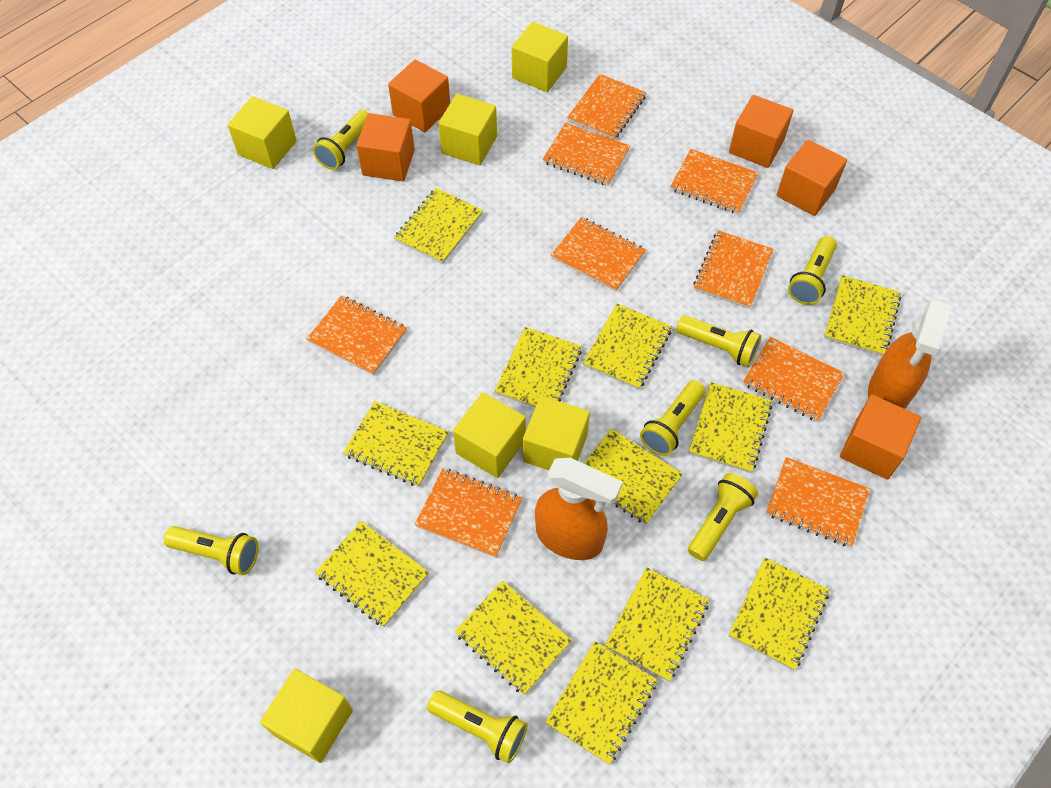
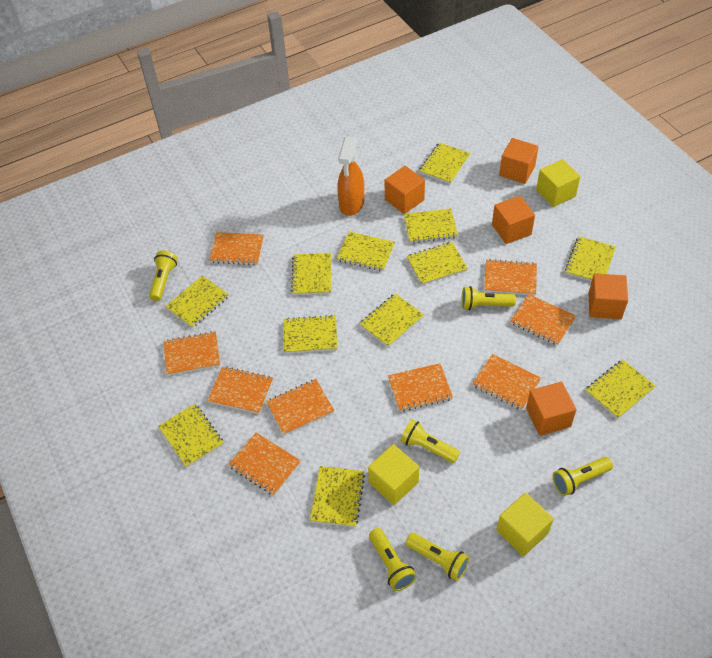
orange spray bottle: 2 -> 1
yellow cube: 6 -> 3
yellow flashlight: 7 -> 6

